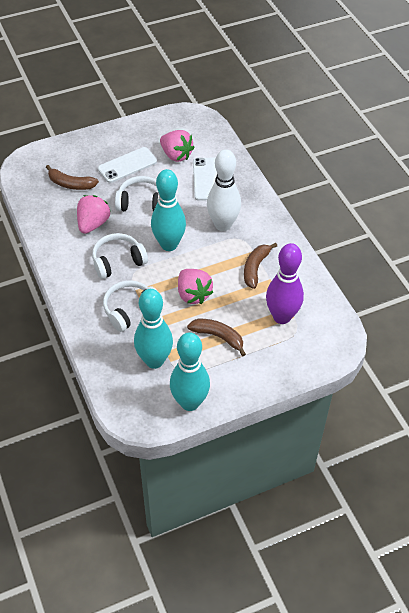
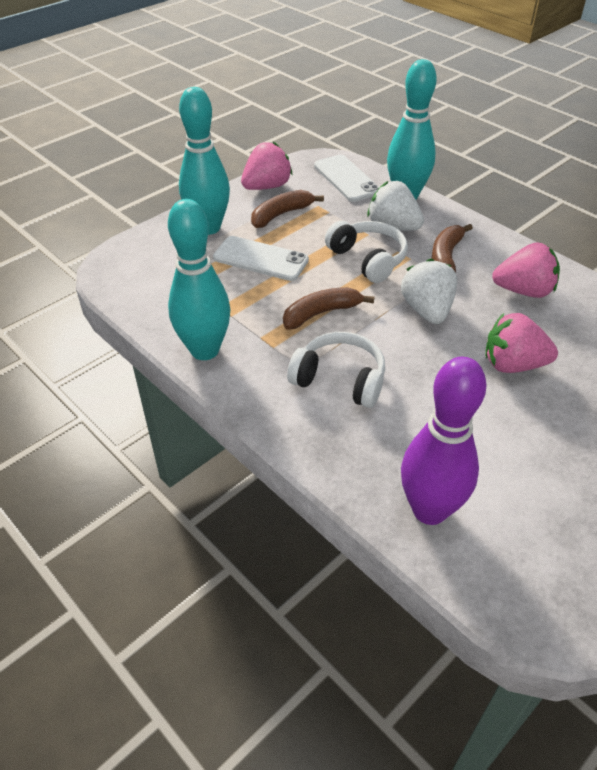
white bowling pin: 1 -> 0
white headphones: 3 -> 2
white strawberry: 0 -> 2

